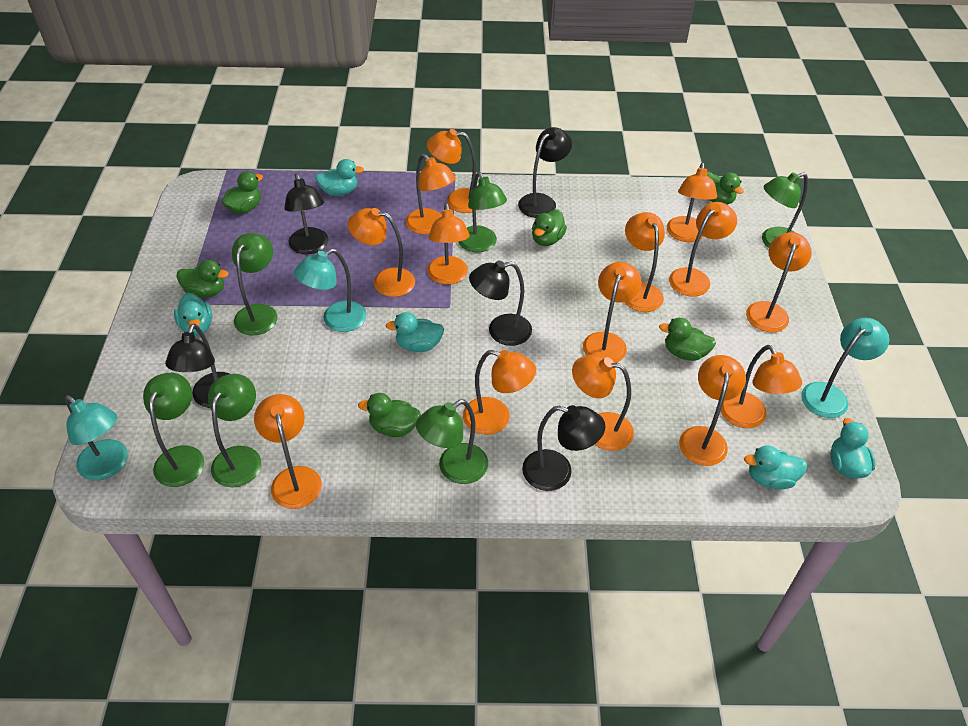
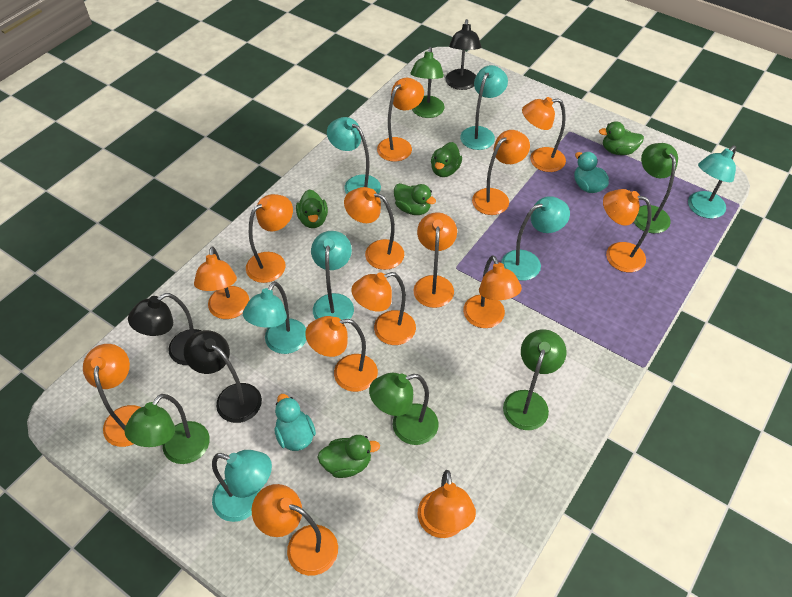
black lamp: 5 -> 3
green duck: 6 -> 5
green lamp: 6 -> 5
turquoise duck: 5 -> 2
turquoise lamp: 3 -> 7

